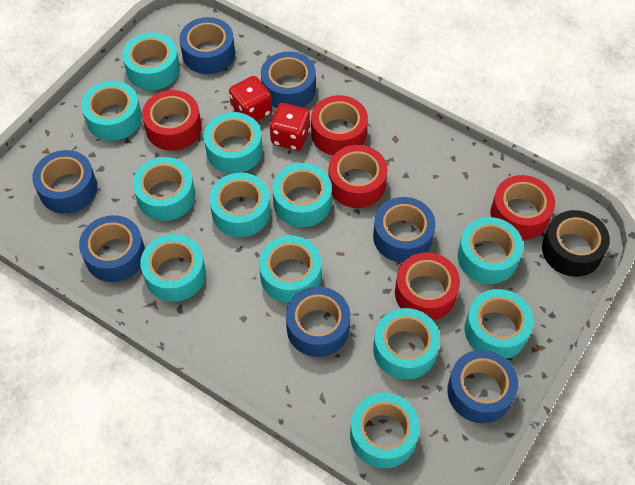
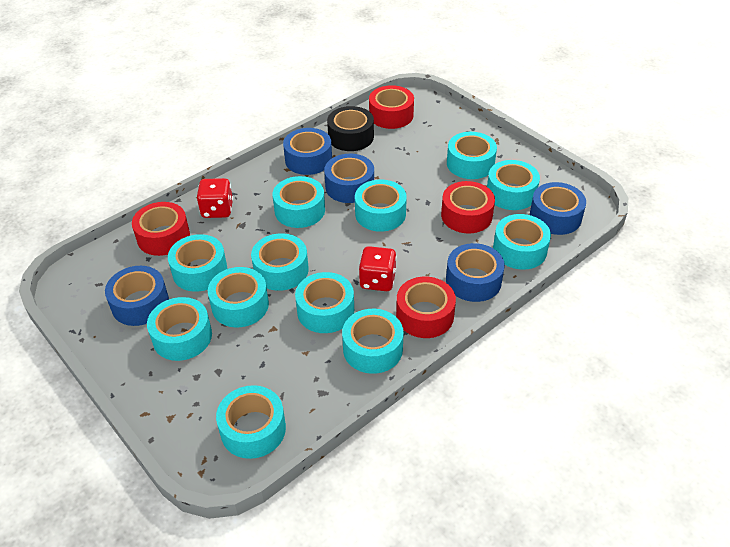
blue tape: 7 -> 5
red tape: 5 -> 4

